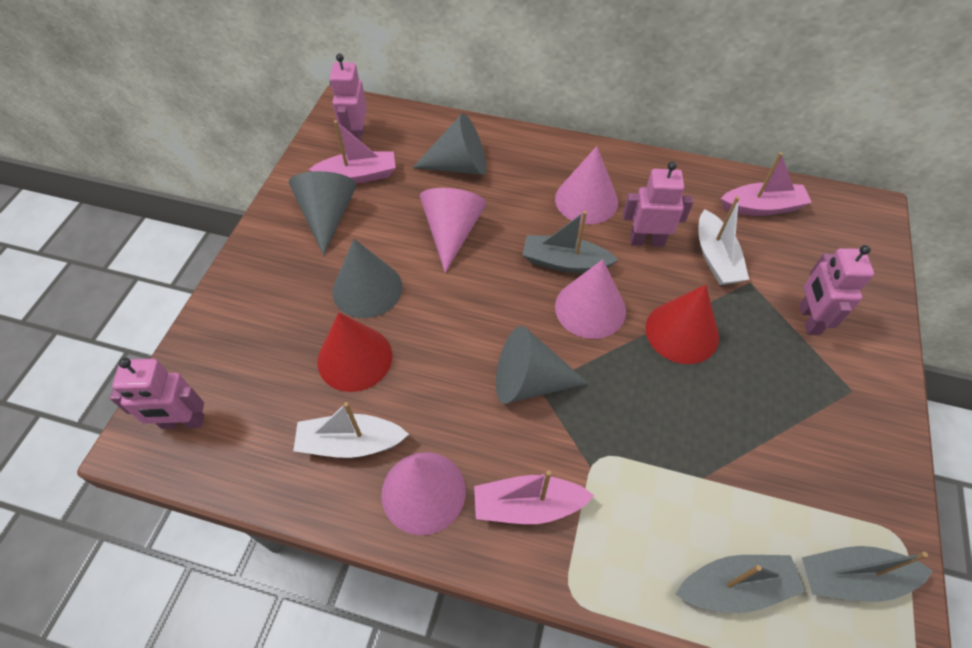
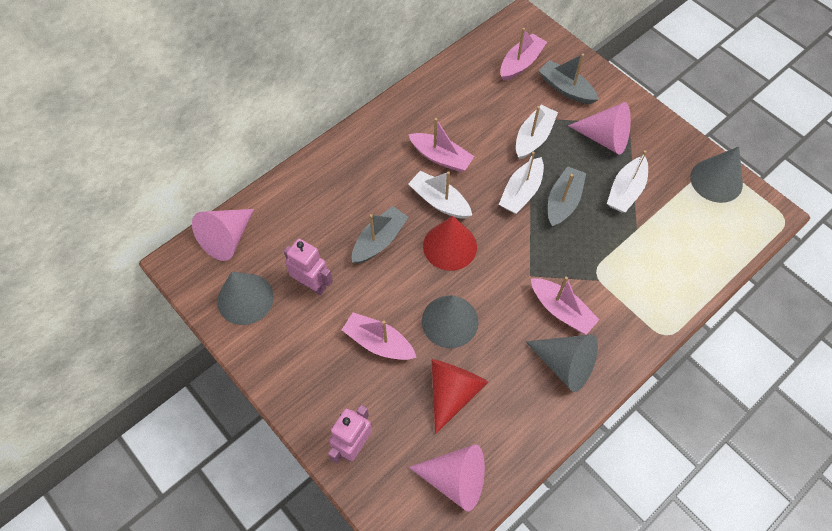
pink boat: 3 -> 4
pink cone: 4 -> 3
pink robot: 4 -> 2
white boat: 2 -> 4

